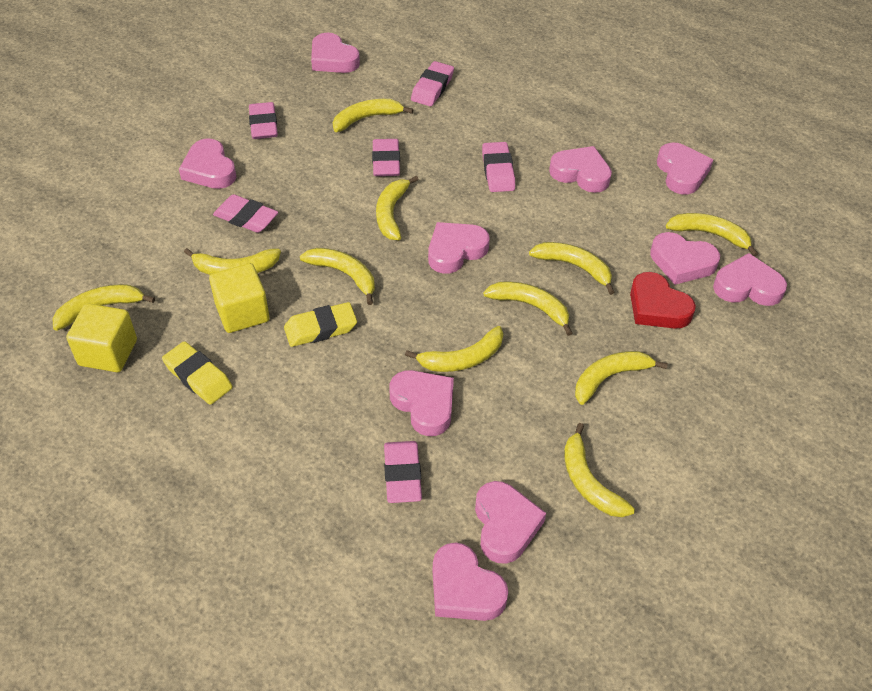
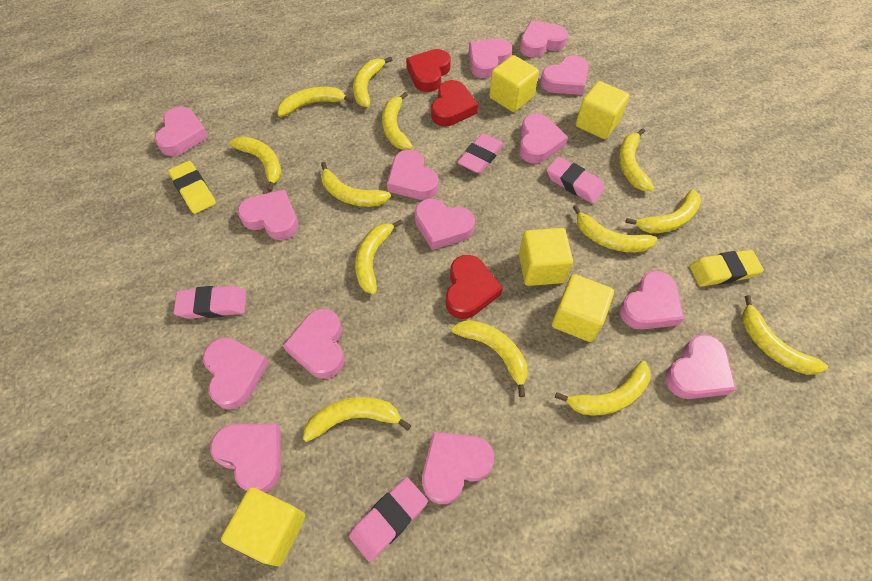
pink eraser: 6 -> 4
pink heart: 10 -> 14
red heart: 1 -> 3
yellow banana: 11 -> 13
yellow cube: 2 -> 5

